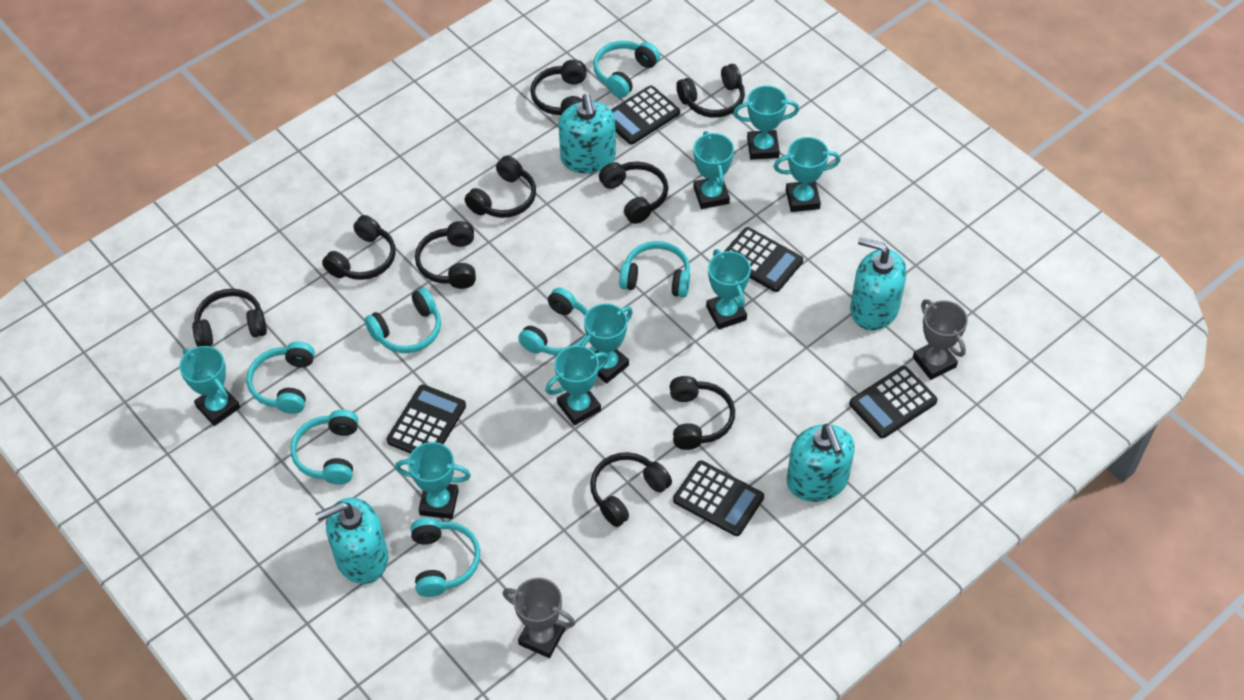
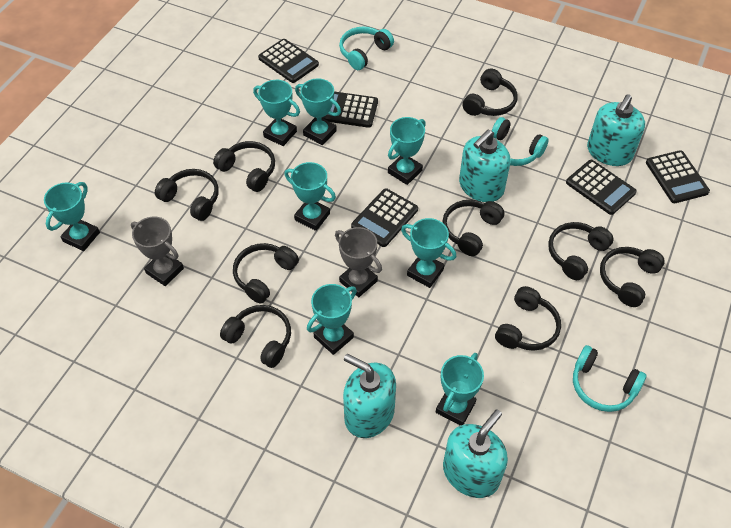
turquoise headphones: 7 -> 3

